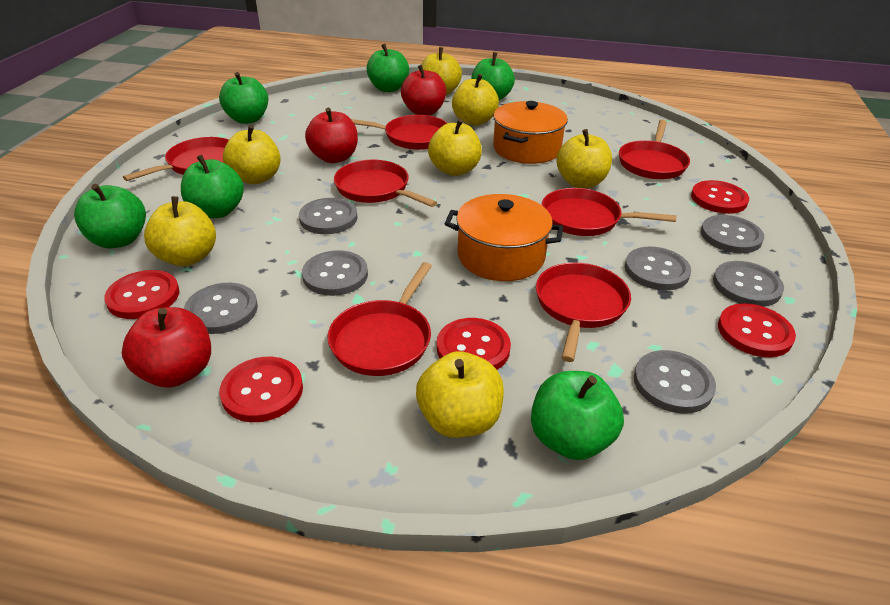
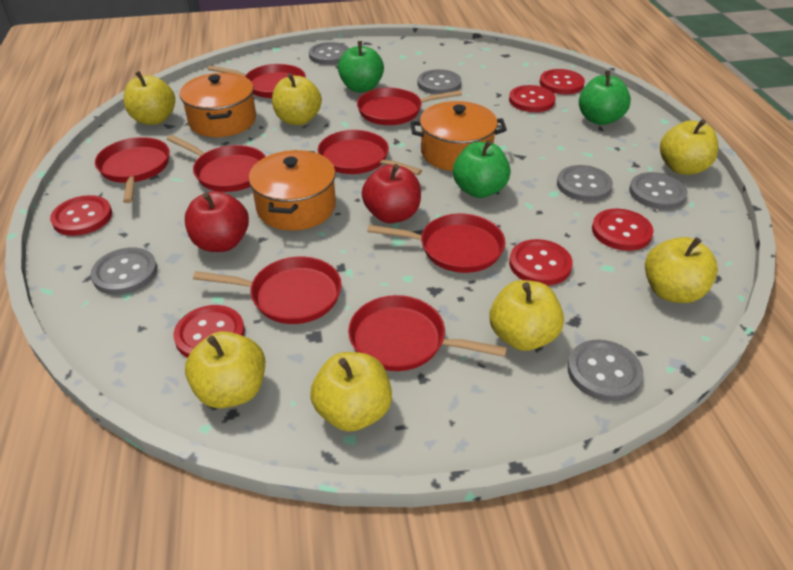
green apple: 6 -> 3
grey button: 7 -> 6
orange pot: 2 -> 3
red apple: 3 -> 2
red button: 5 -> 6
red pan: 7 -> 8

